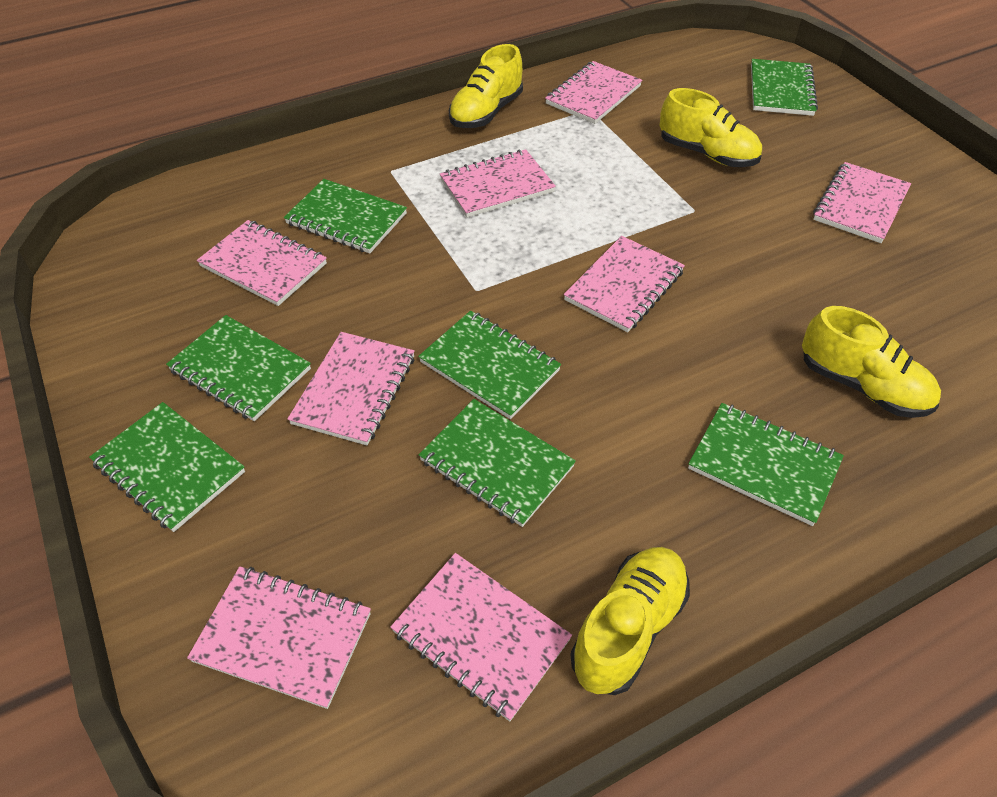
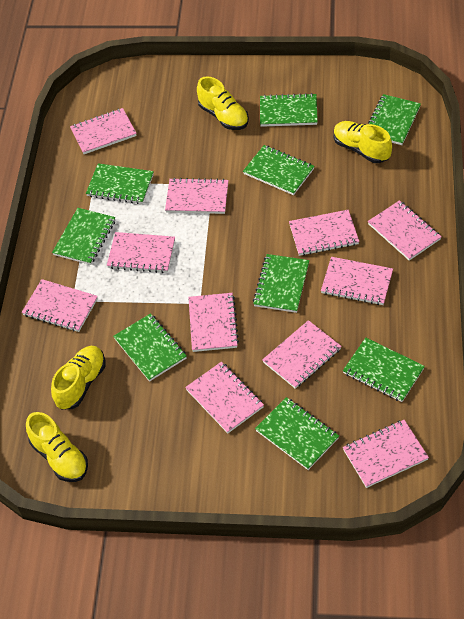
green notebook: 7 -> 9
pink notebook: 8 -> 11

